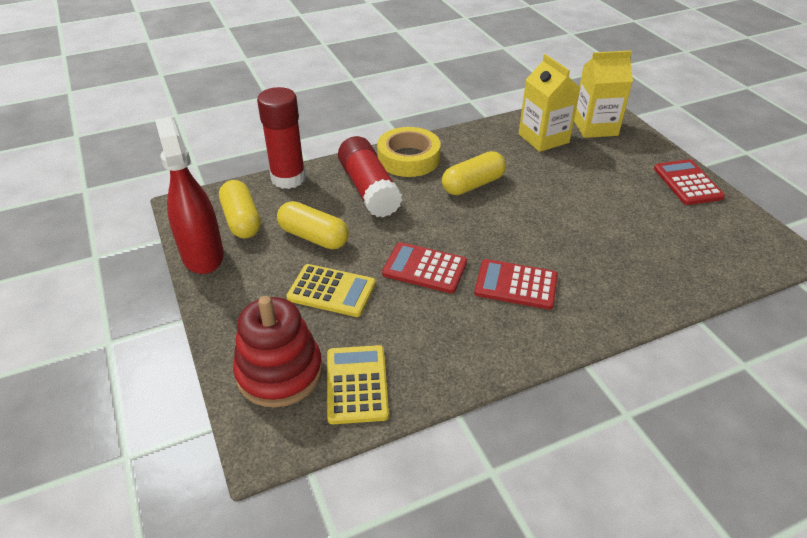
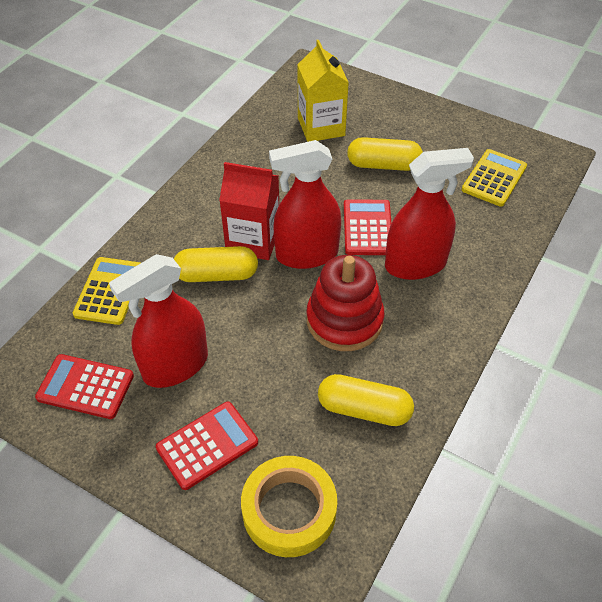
red carton: 0 -> 1
red glue stick: 2 -> 0
red spray bottle: 1 -> 3
yellow carton: 2 -> 1

